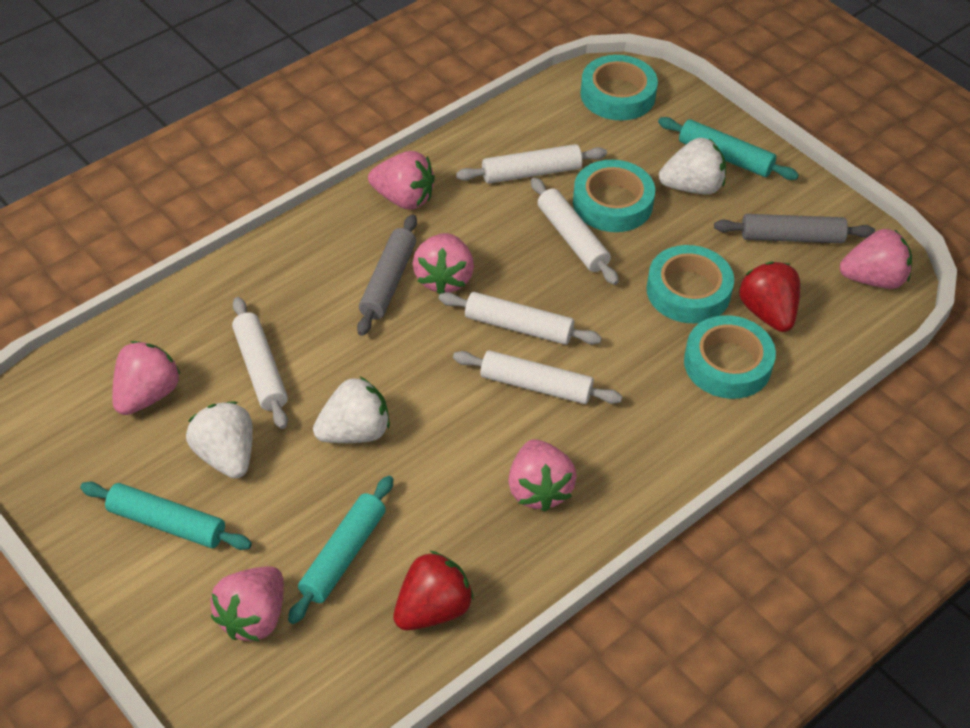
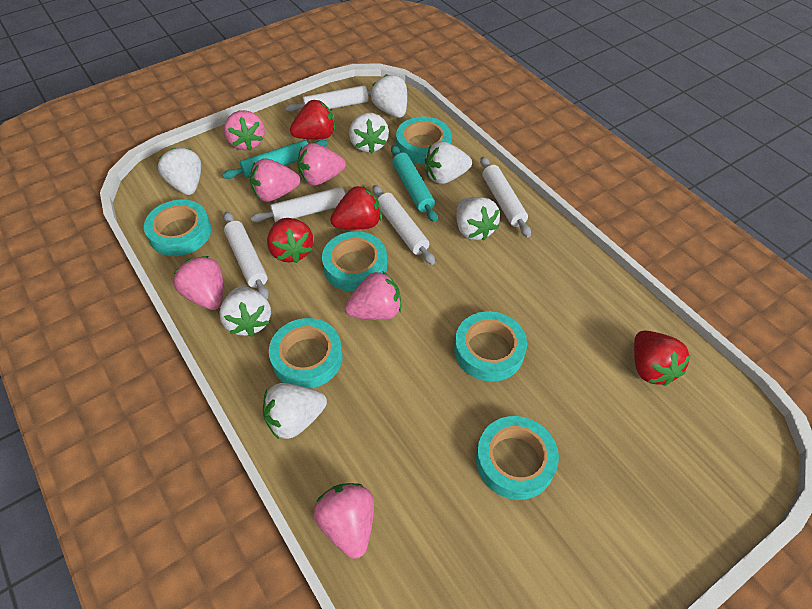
grey rolling pin: 2 -> 0
red strawberry: 2 -> 4
turquoise rolling pin: 3 -> 2
turquoise tape: 4 -> 6
white strawberry: 3 -> 7

